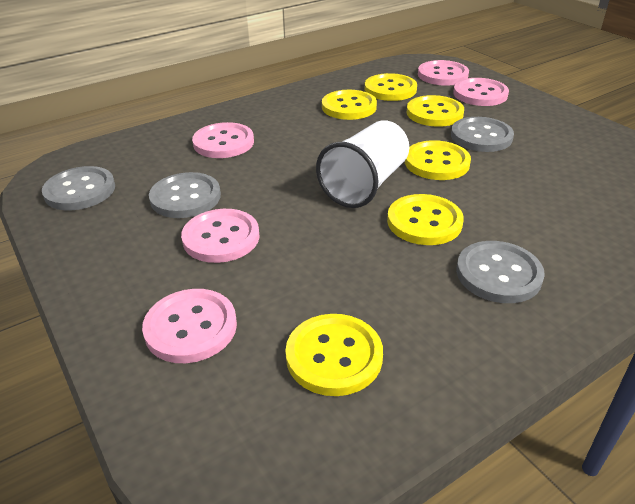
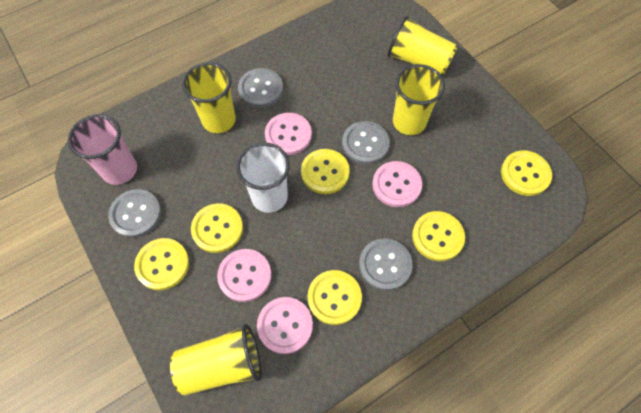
pink button: 5 -> 4
pink cup: 0 -> 1
yellow cup: 0 -> 4

